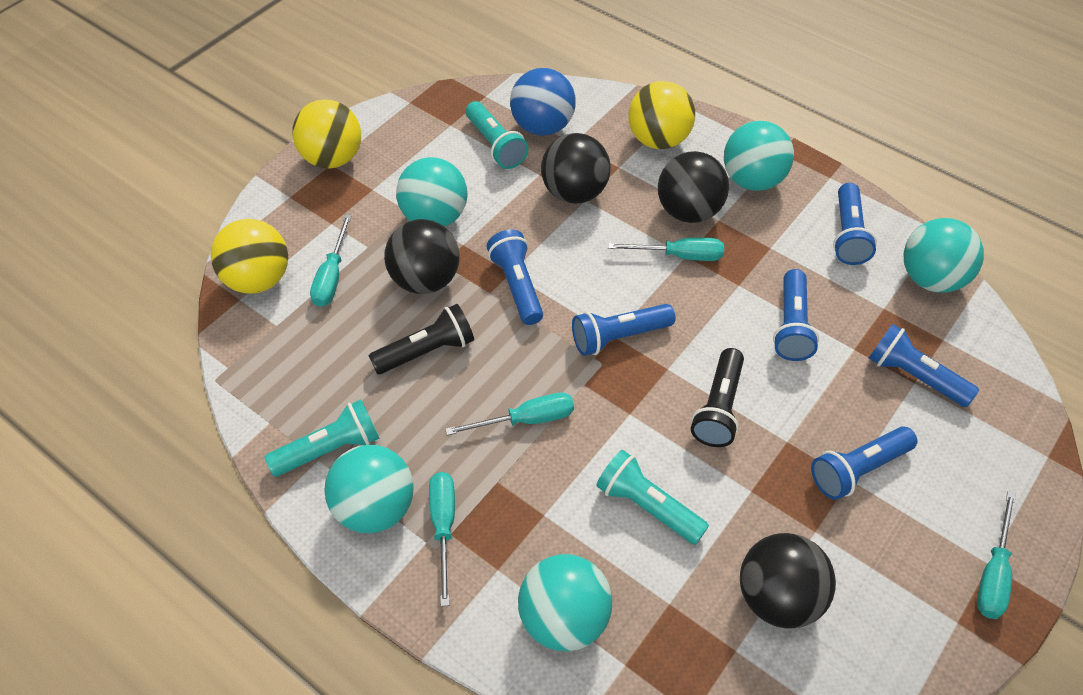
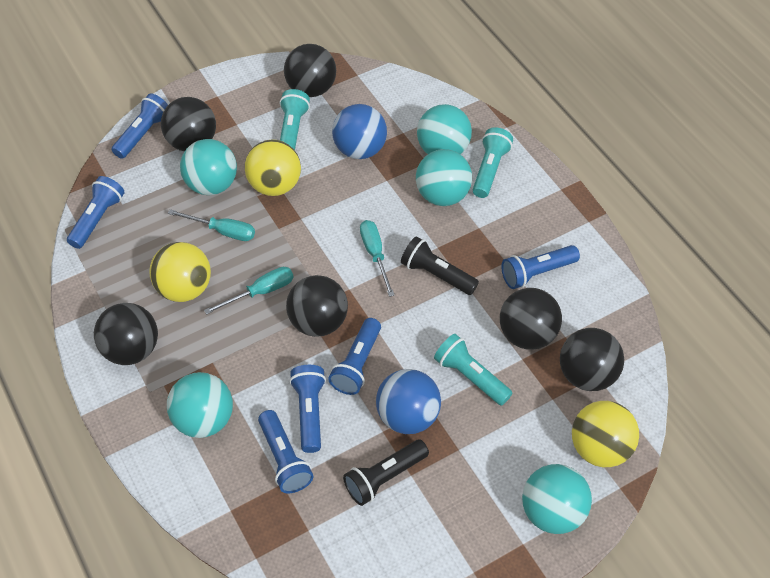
black ball: 4 -> 6
blue ball: 1 -> 2
turquoise screwdriver: 5 -> 3

